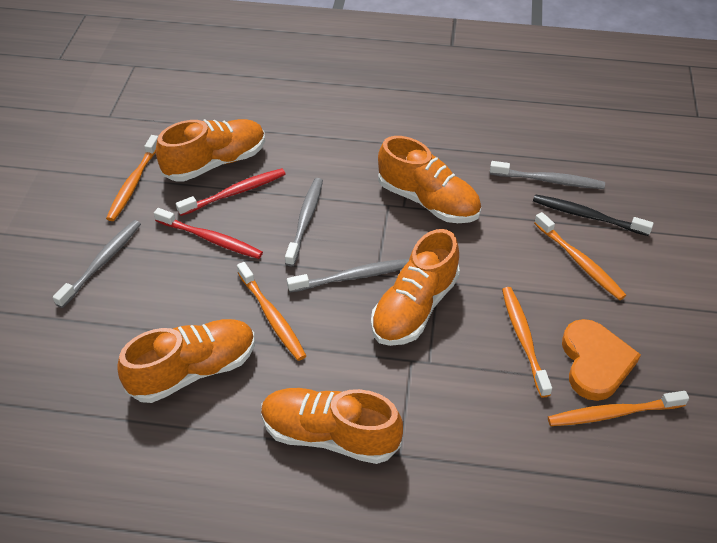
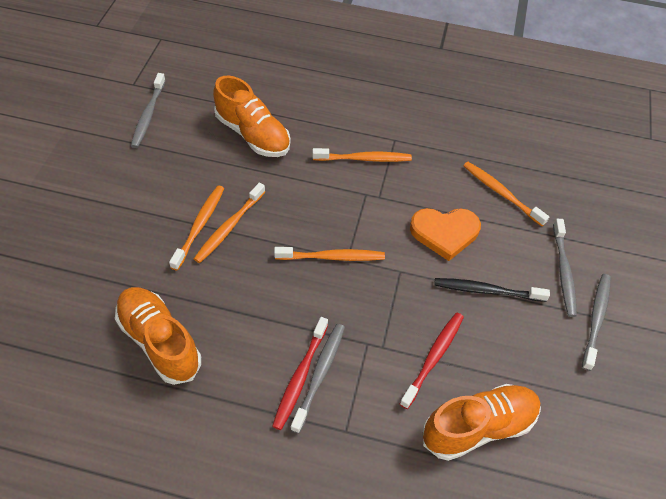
orange shoe: 5 -> 3

